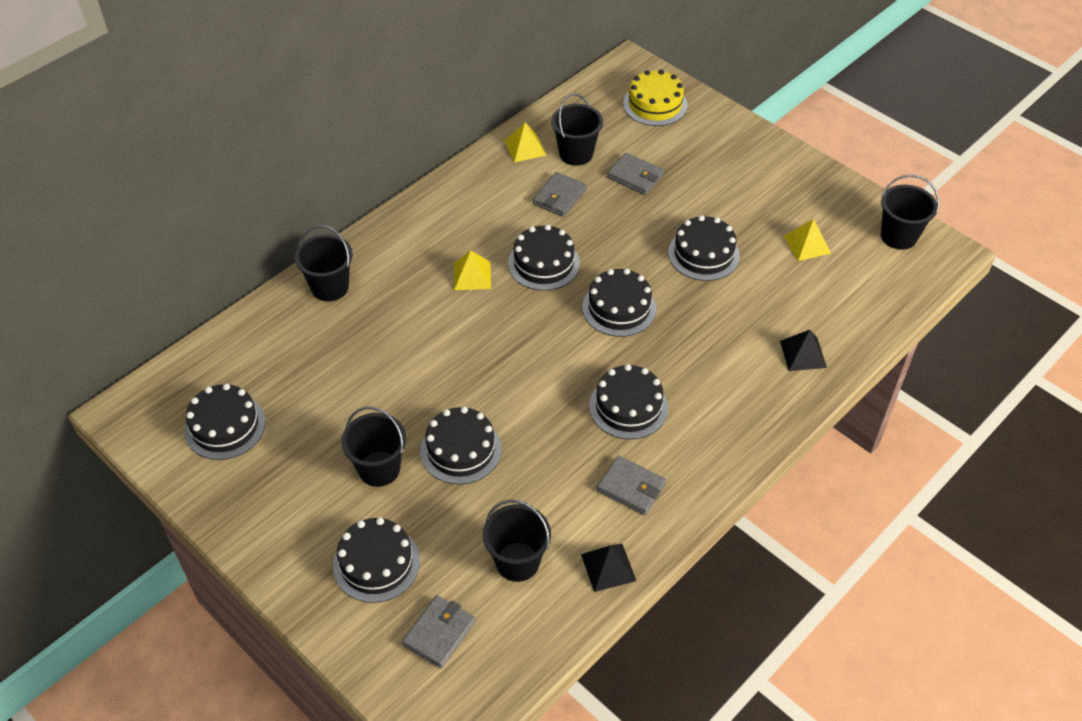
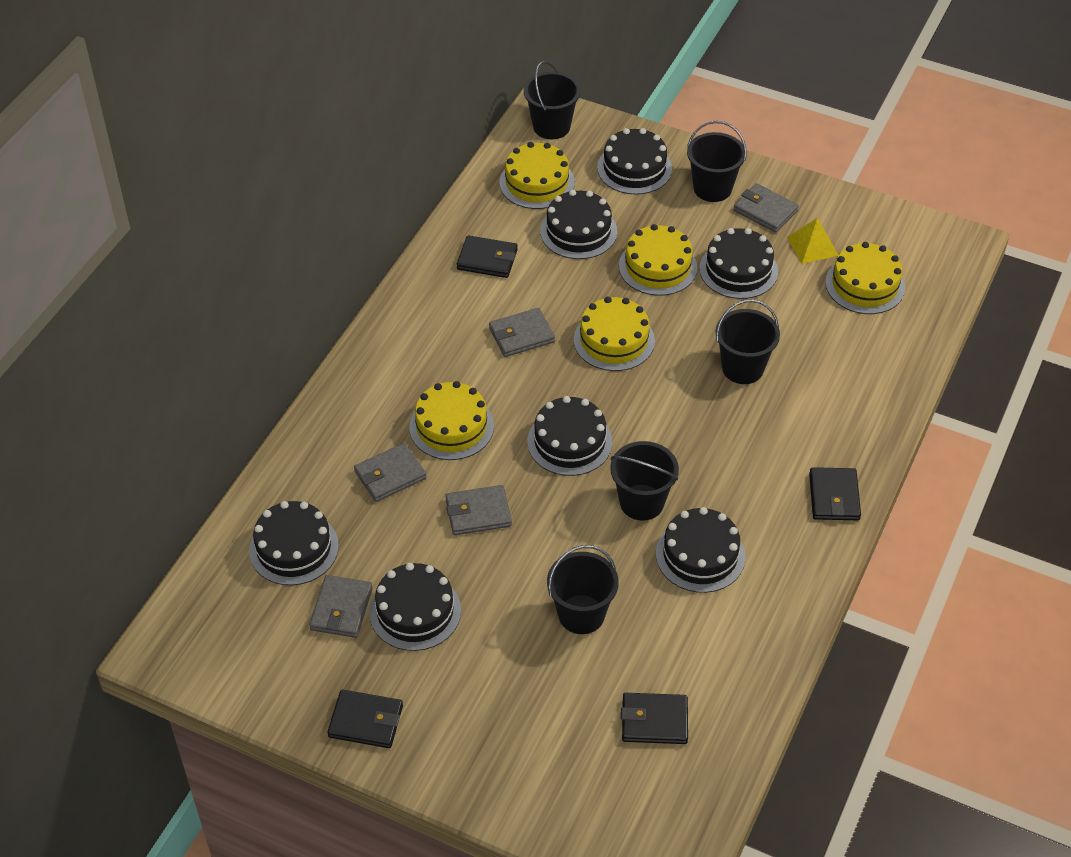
black pyramid: 2 -> 0
black wallet: 0 -> 4
grey wallet: 4 -> 5
yellow cake: 1 -> 5
yellow pyramid: 3 -> 1

